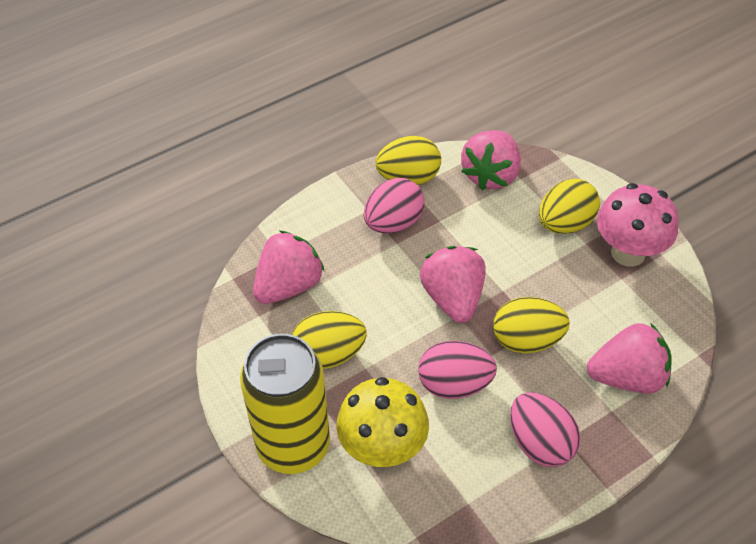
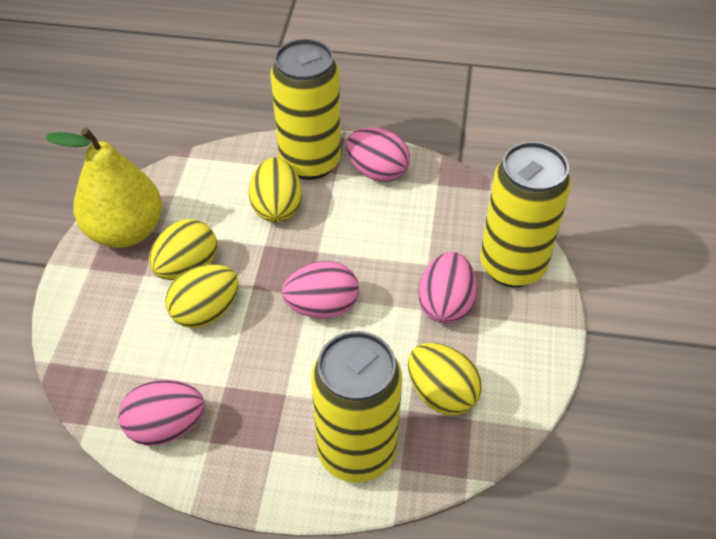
pink egg: 3 -> 4
pink mushroom: 1 -> 0
pink strawberry: 4 -> 0
yellow can: 1 -> 3
yellow mushroom: 1 -> 0
yellow pear: 0 -> 1

